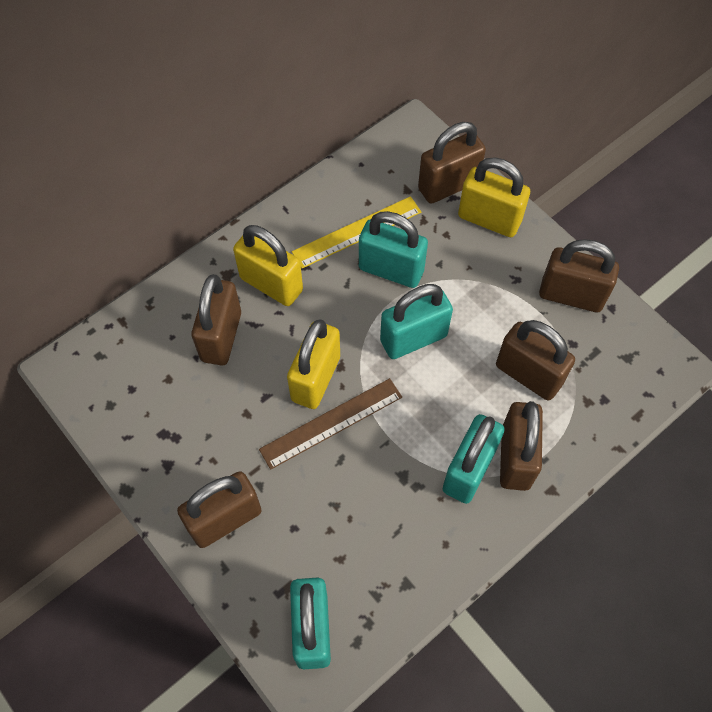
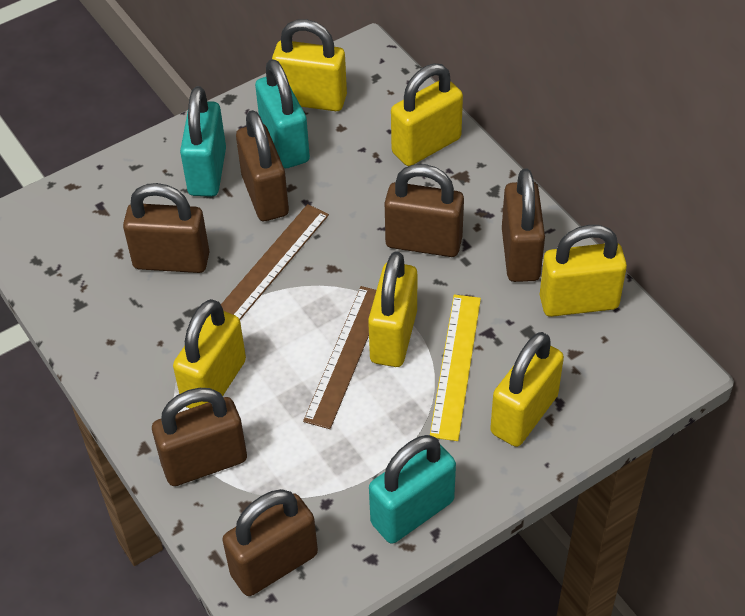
brown ruler: 1 -> 2
turquoise padlock: 4 -> 3
yellow padlock: 3 -> 6

